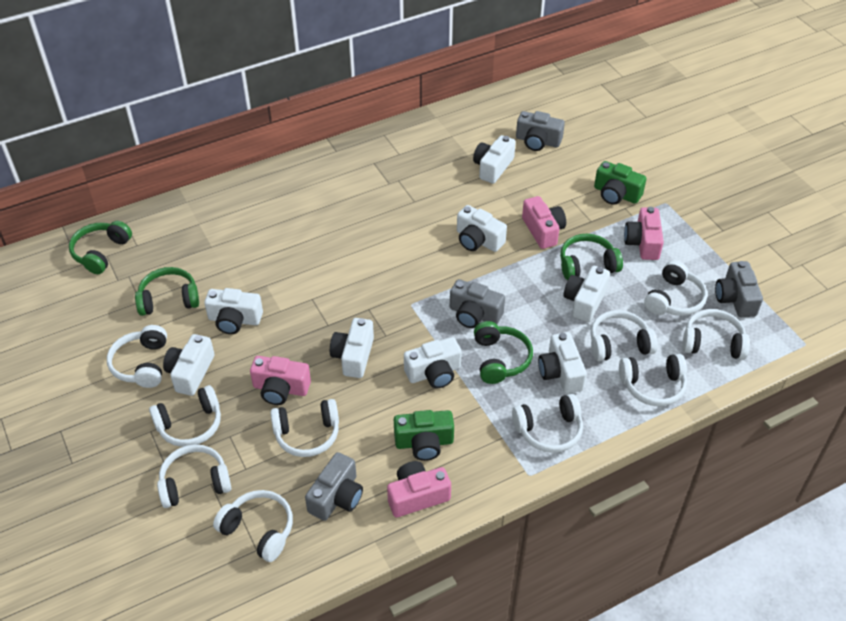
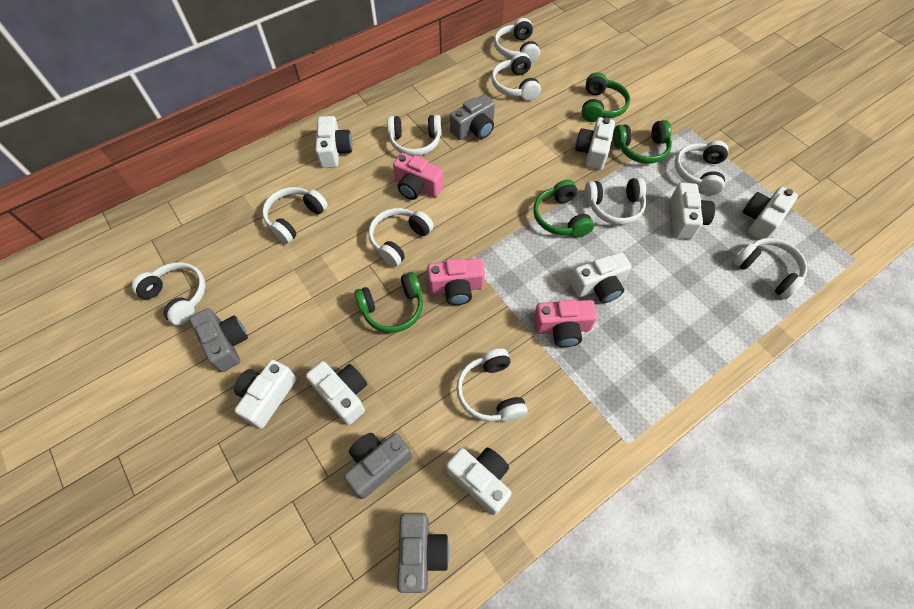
green camera: 2 -> 0
pink camera: 4 -> 3

